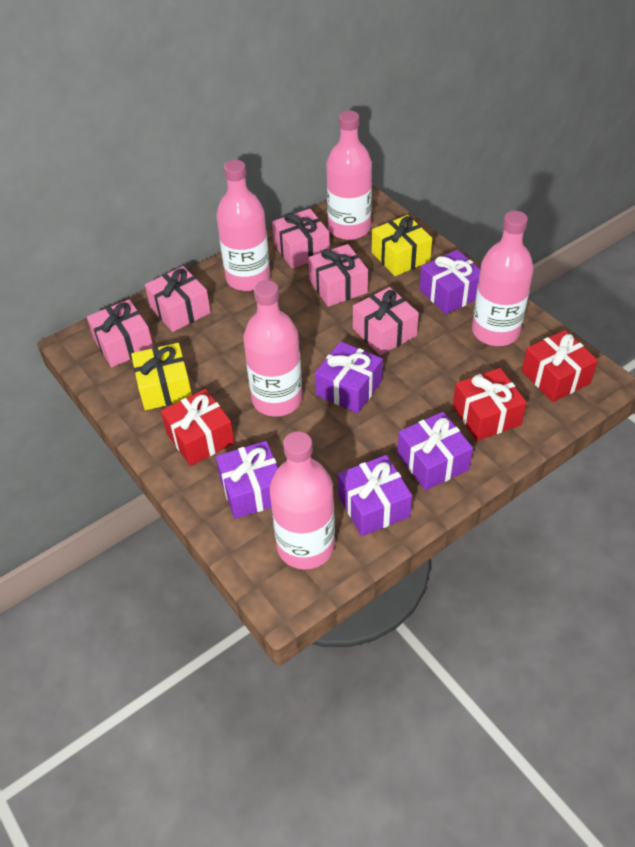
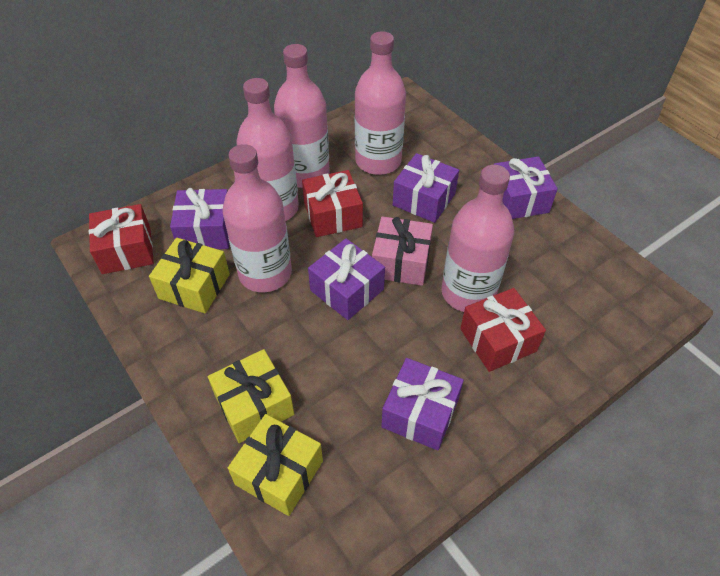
pink gift: 5 -> 1
yellow gift: 2 -> 3

